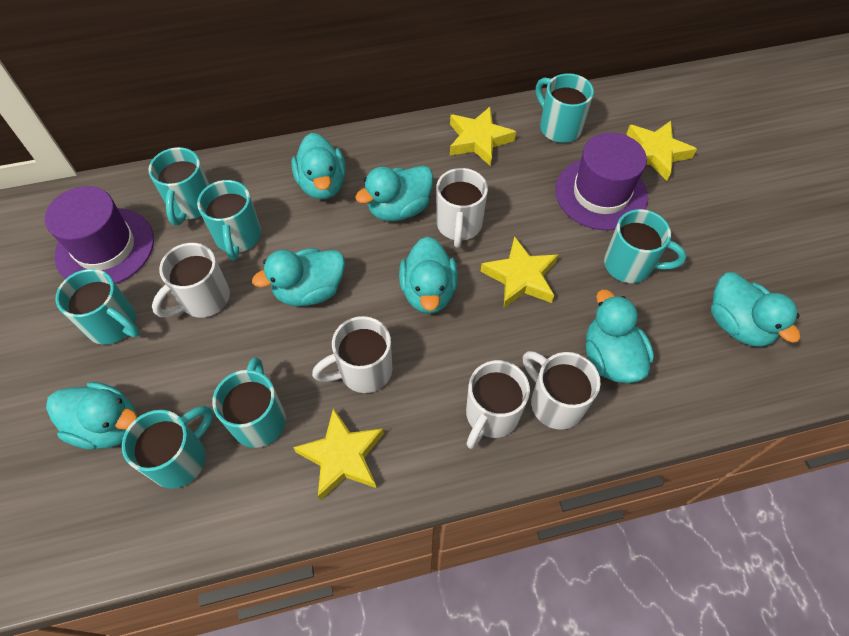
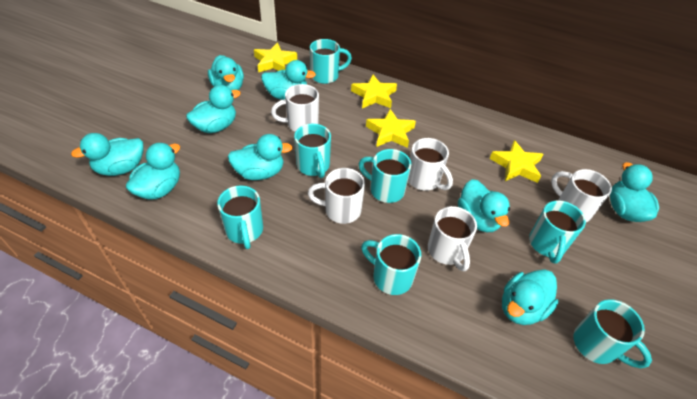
purple hat: 2 -> 0
turquoise duck: 7 -> 9

